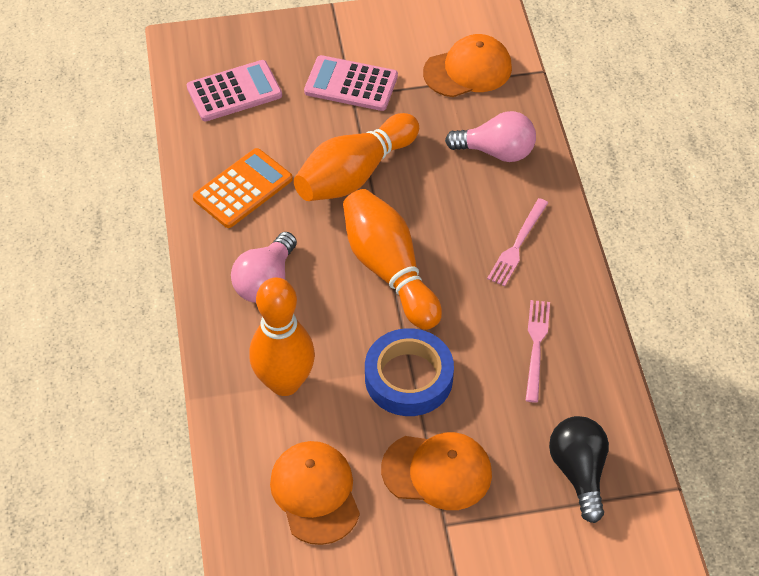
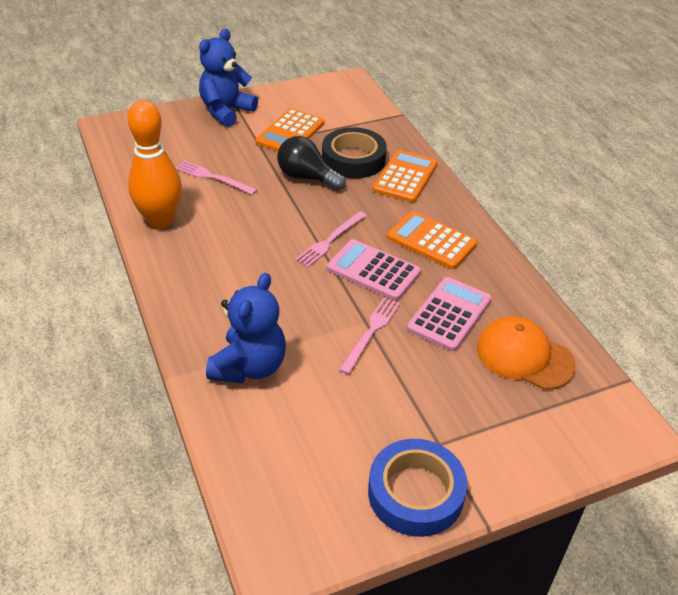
black tape: 0 -> 1
blue teddy bear: 0 -> 2
orange bowling pin: 3 -> 1
orange calculator: 1 -> 3
orange cap: 3 -> 1
pink fork: 2 -> 3
pink light bulb: 2 -> 0

